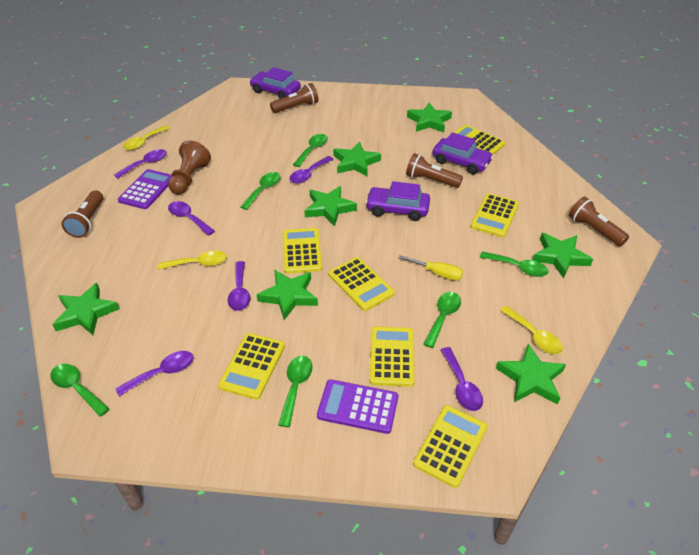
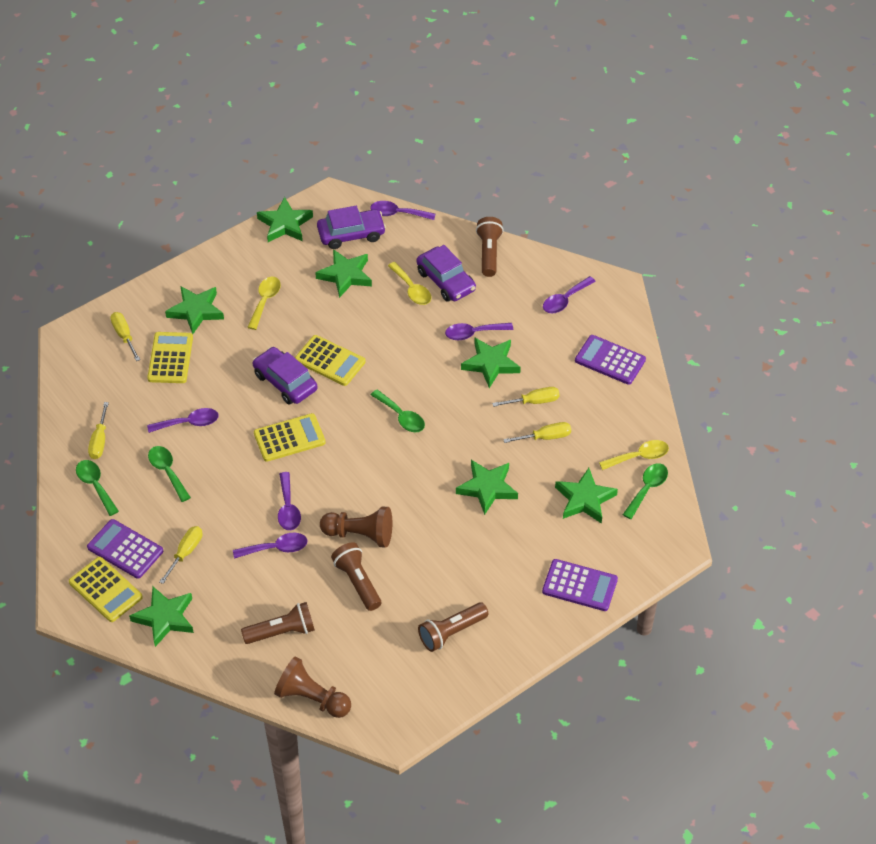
brown pawn: 1 -> 2
green spoon: 6 -> 4
purple calculator: 2 -> 3
yellow calculator: 7 -> 4
yellow screwdriver: 1 -> 5

